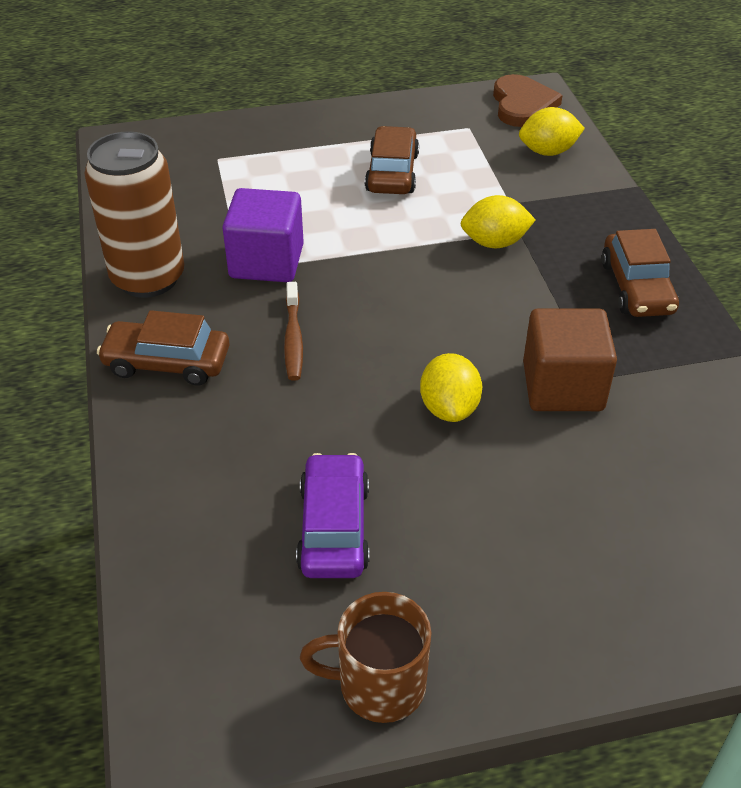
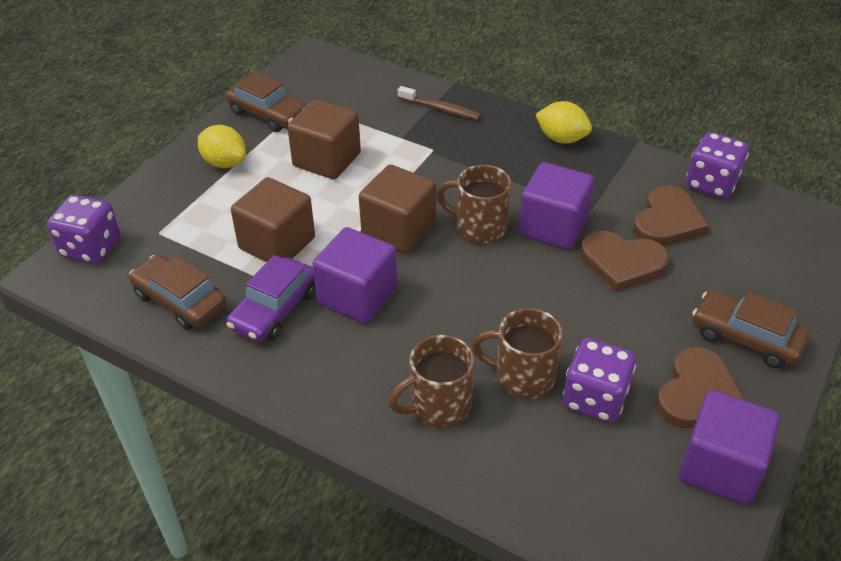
brown can: 1 -> 0
brown cube: 1 -> 3
brown heart: 1 -> 3
brown mug: 1 -> 3
purple cube: 1 -> 3
purple dice: 0 -> 3
yellow lemon: 3 -> 2

